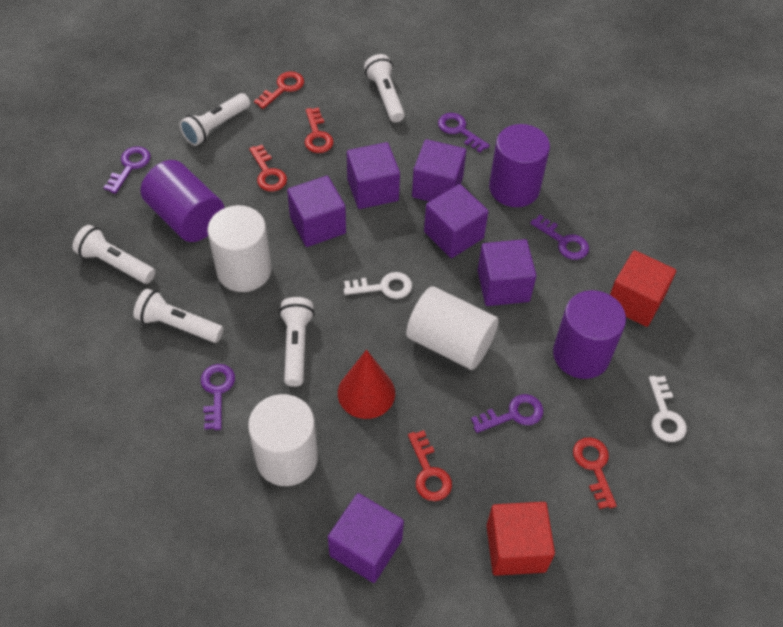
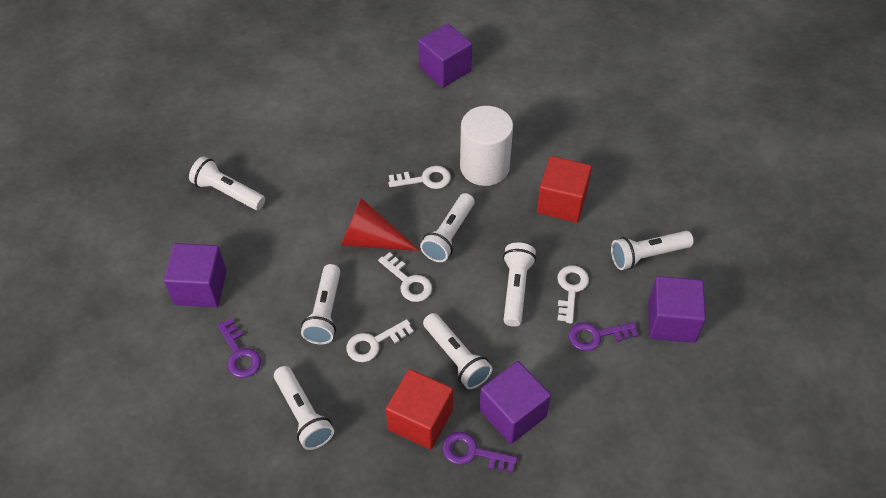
purple cube: 6 -> 4
purple cylinder: 3 -> 0
purple key: 5 -> 3
red key: 5 -> 0
white cylinder: 3 -> 1
white flashlight: 5 -> 7
white key: 2 -> 4

